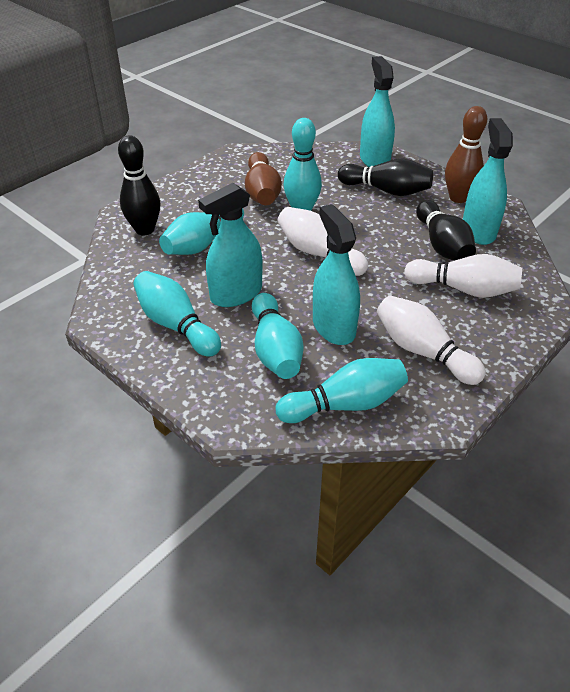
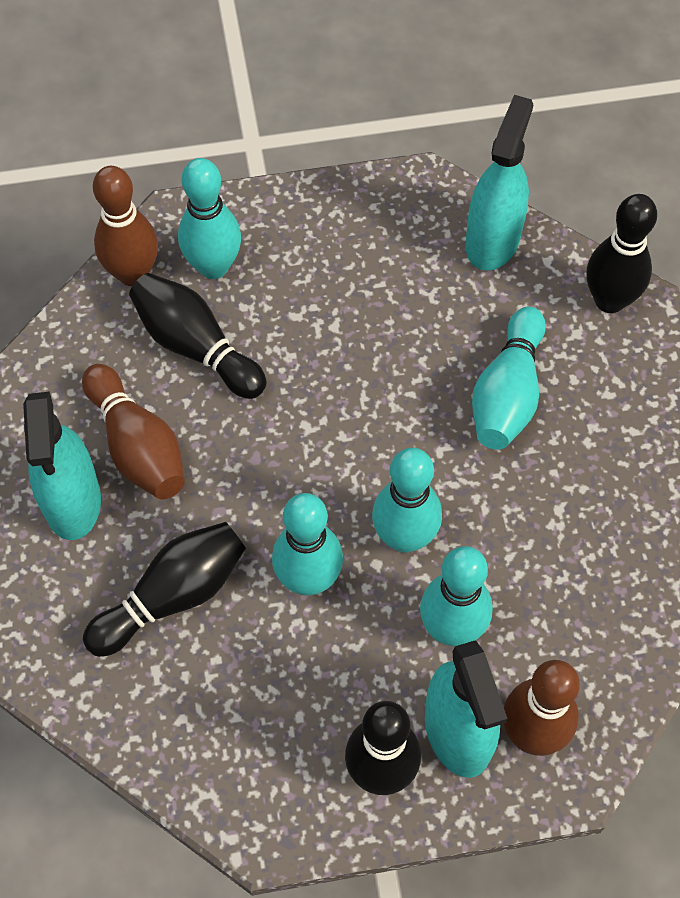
black bowling pin: 3 -> 4
brown bowling pin: 2 -> 3
turquoise spray bottle: 4 -> 3
white bowling pin: 3 -> 0

